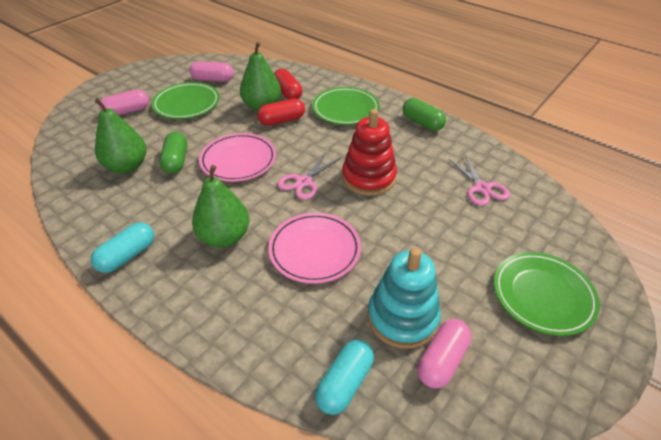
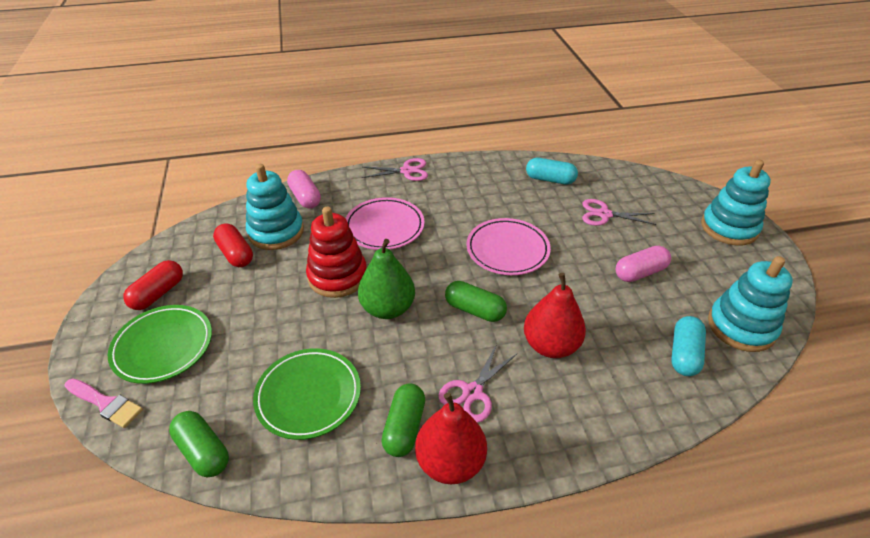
green capsule: 2 -> 3
green pear: 3 -> 1
green plate: 3 -> 2
pink brush: 0 -> 1
pink capsule: 3 -> 2
pink scissors: 2 -> 3
red pear: 0 -> 2
turquoise stacking toy: 1 -> 3

